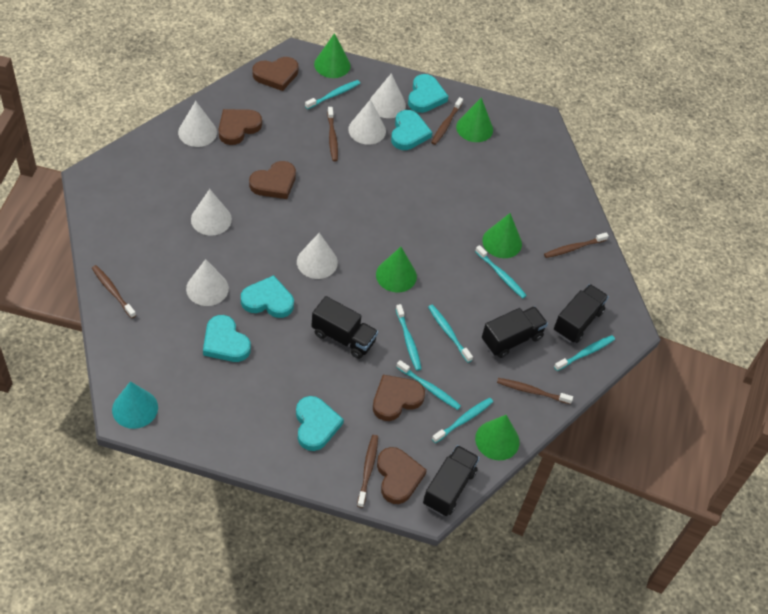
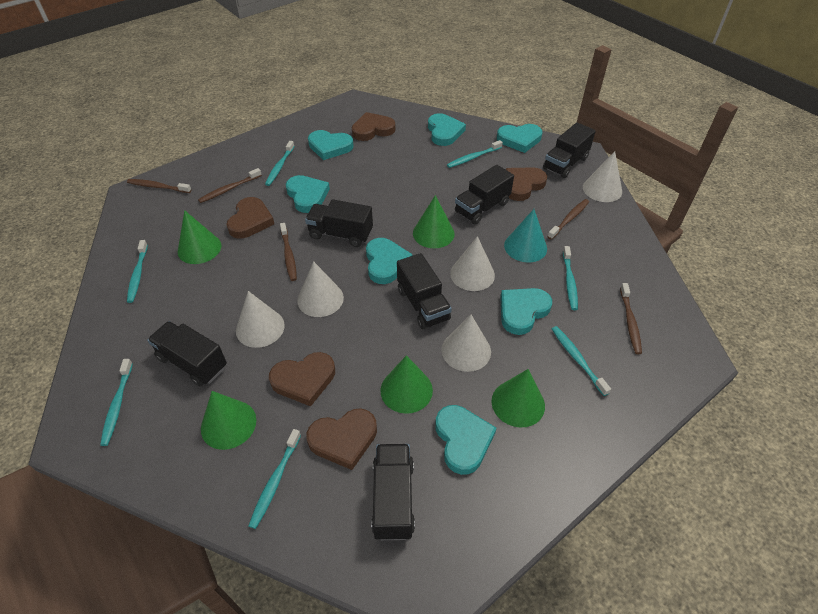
black truck: 4 -> 6
brown toothbrush: 6 -> 5
turquoise heart: 5 -> 7
white cone: 6 -> 5

